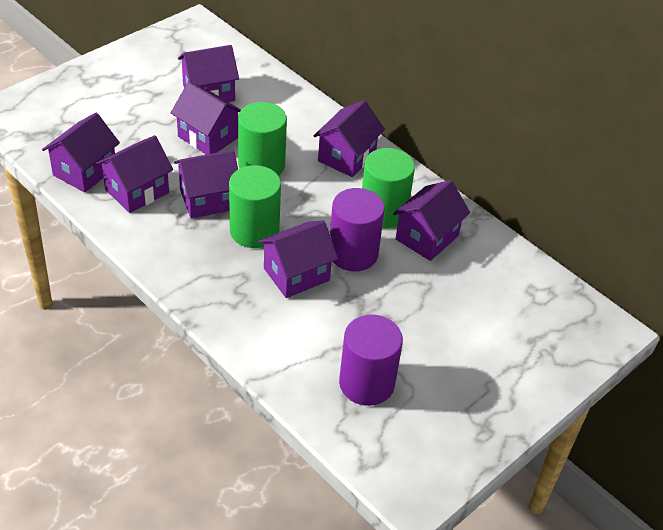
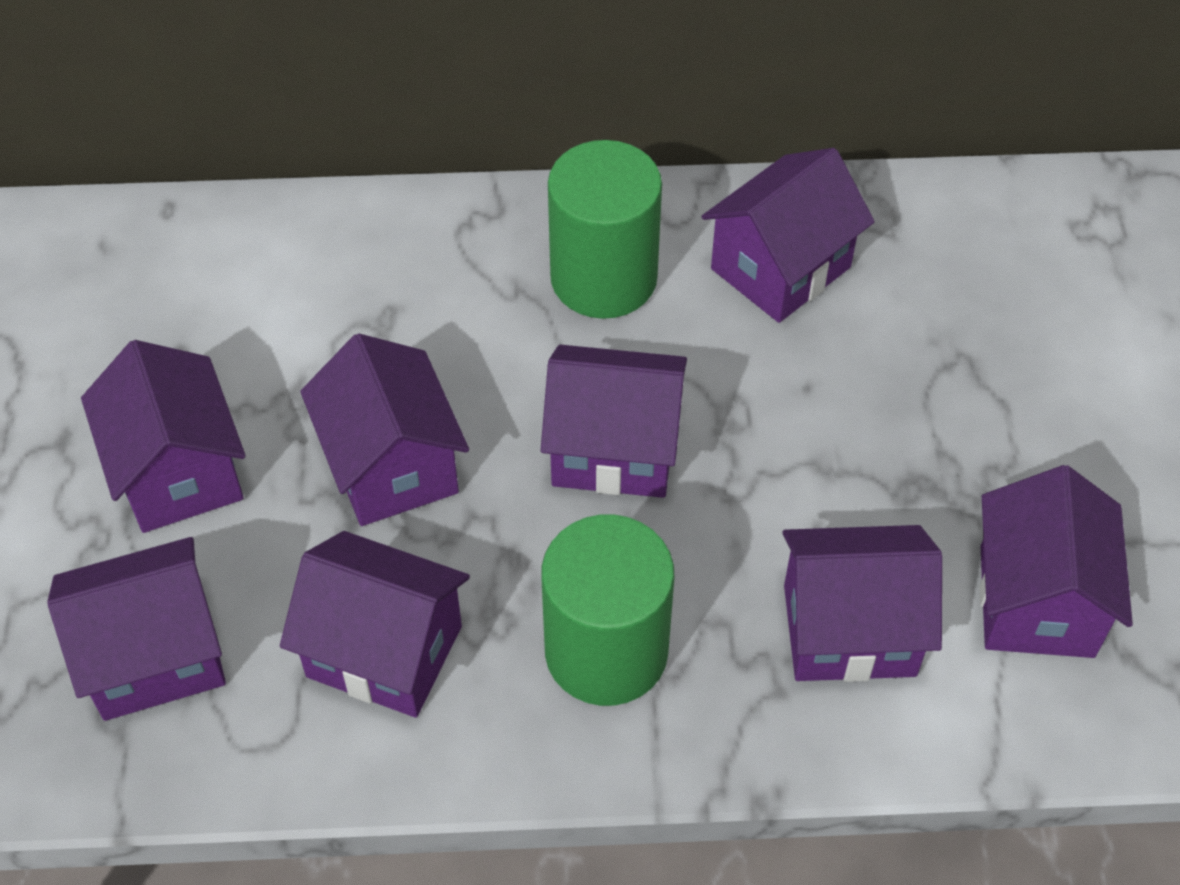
green cylinder: 3 -> 2
purple cylinder: 2 -> 0

